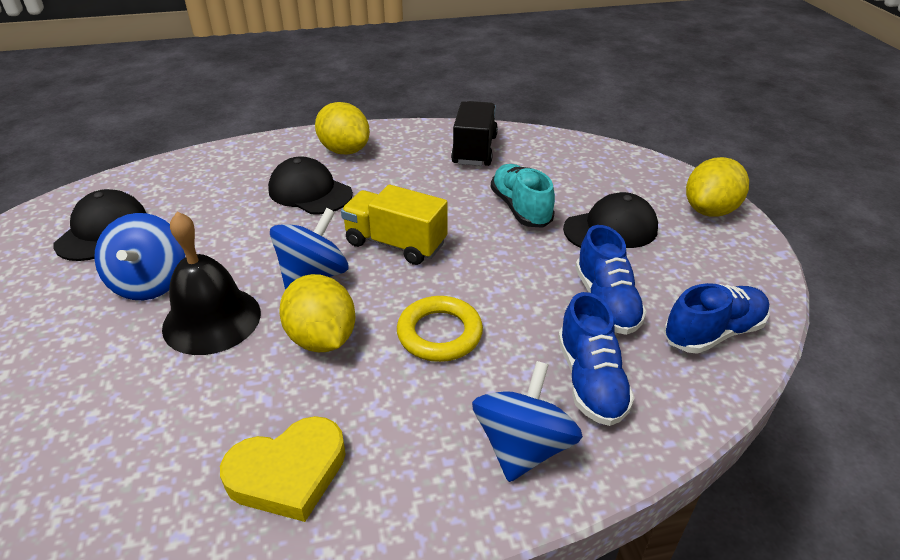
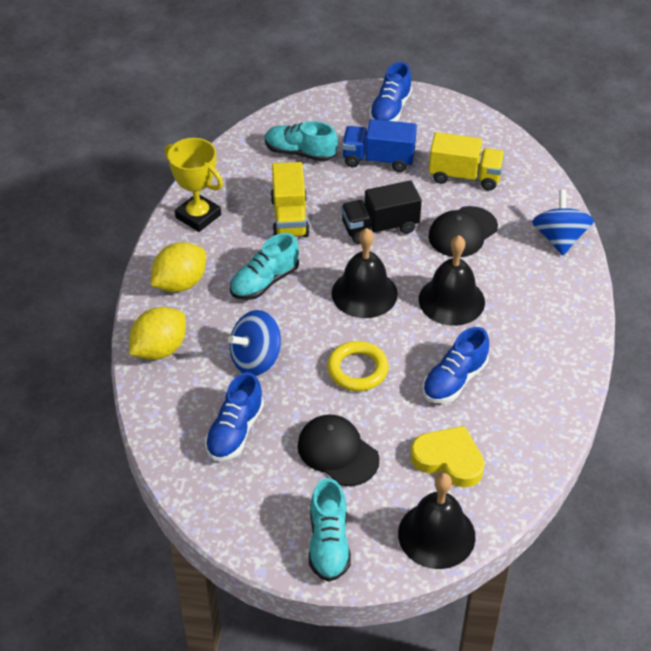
black bell: 1 -> 3
black cap: 3 -> 2
blue spinning top: 3 -> 2
blue truck: 0 -> 1
turquoise shoe: 1 -> 3
yellow lemon: 3 -> 2
yellow trophy: 0 -> 1
yellow truck: 1 -> 2

